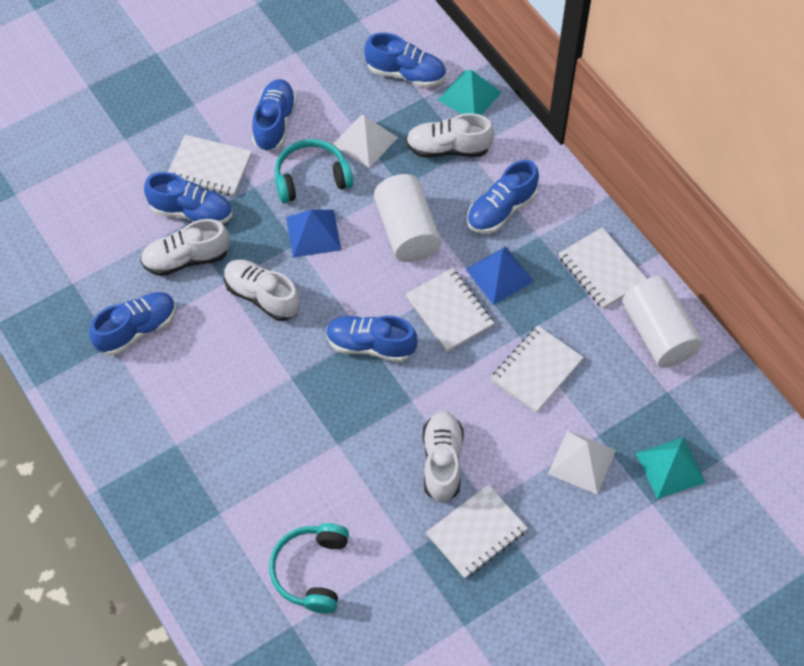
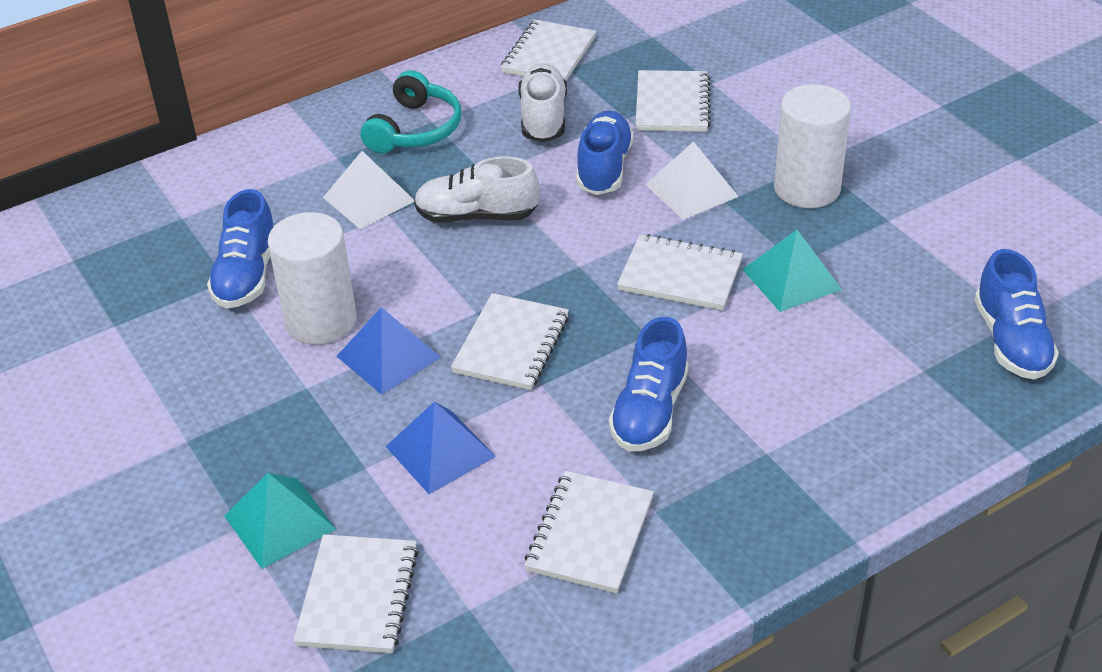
blue shoe: 6 -> 4
turquoise headphones: 2 -> 1
white notebook: 5 -> 6
white shoe: 4 -> 2

